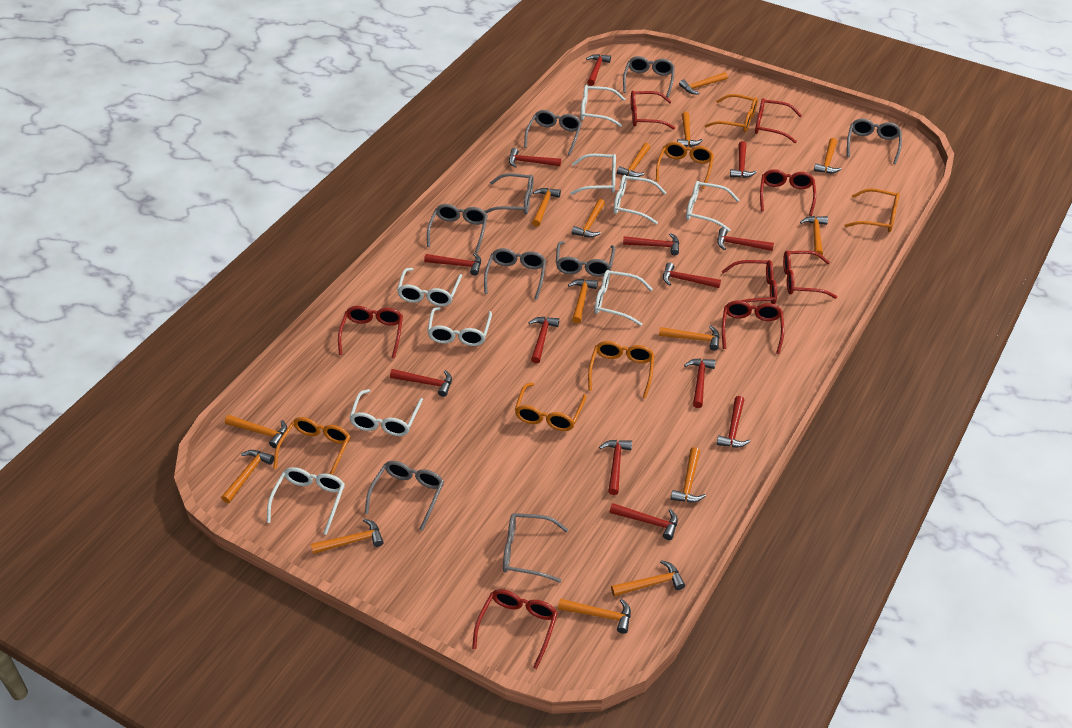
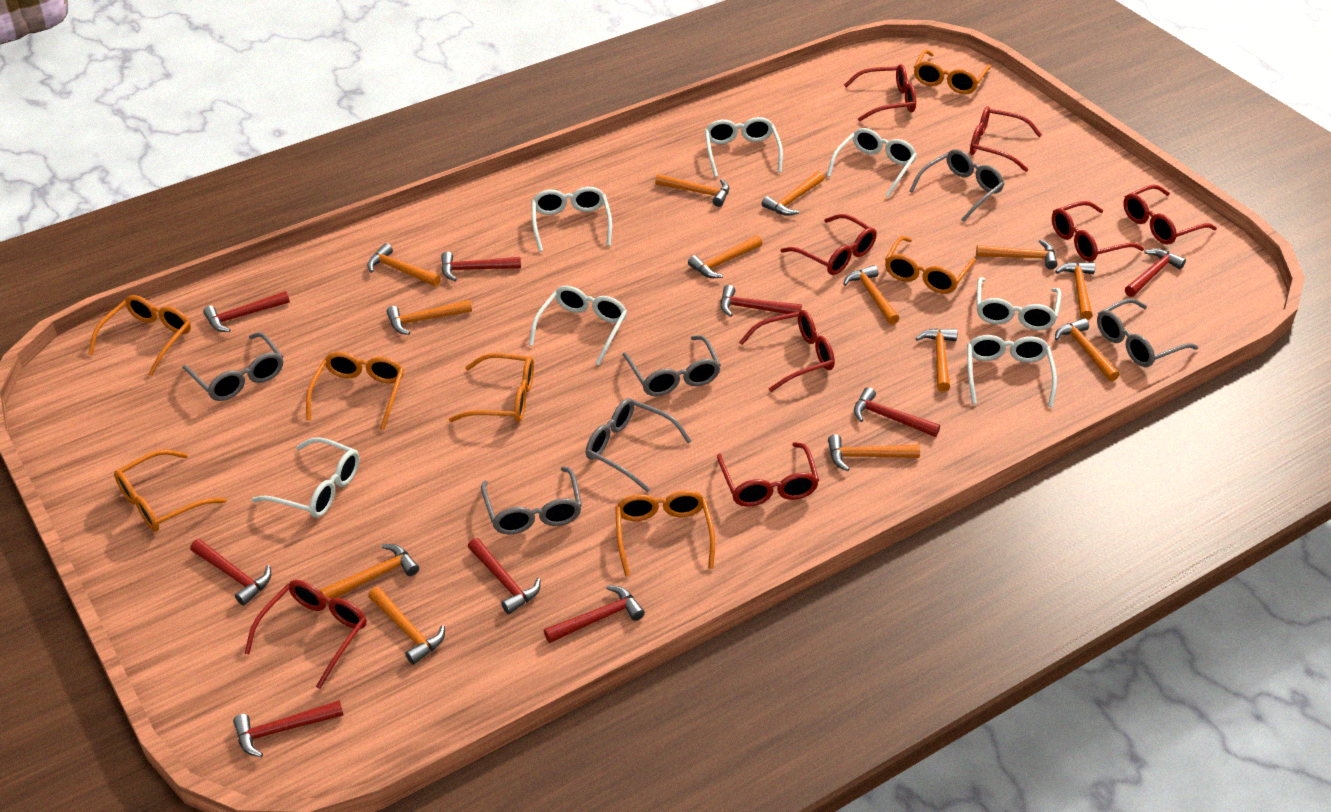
grey glasses: 9 -> 6
orange glasses: 6 -> 7
orange hammer: 15 -> 13
red hammer: 13 -> 9
white glasses: 9 -> 7

